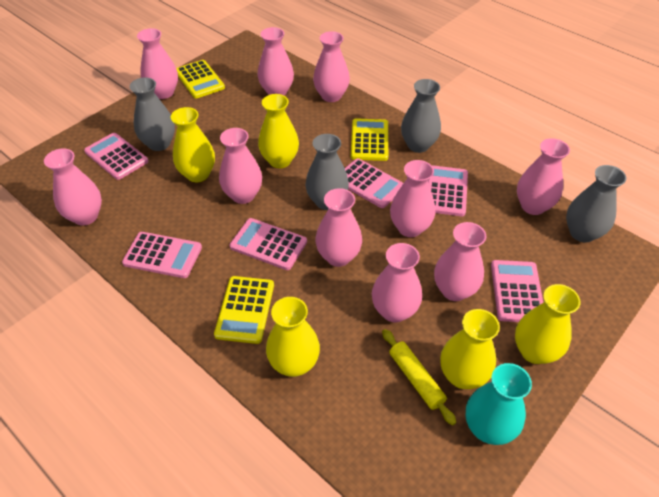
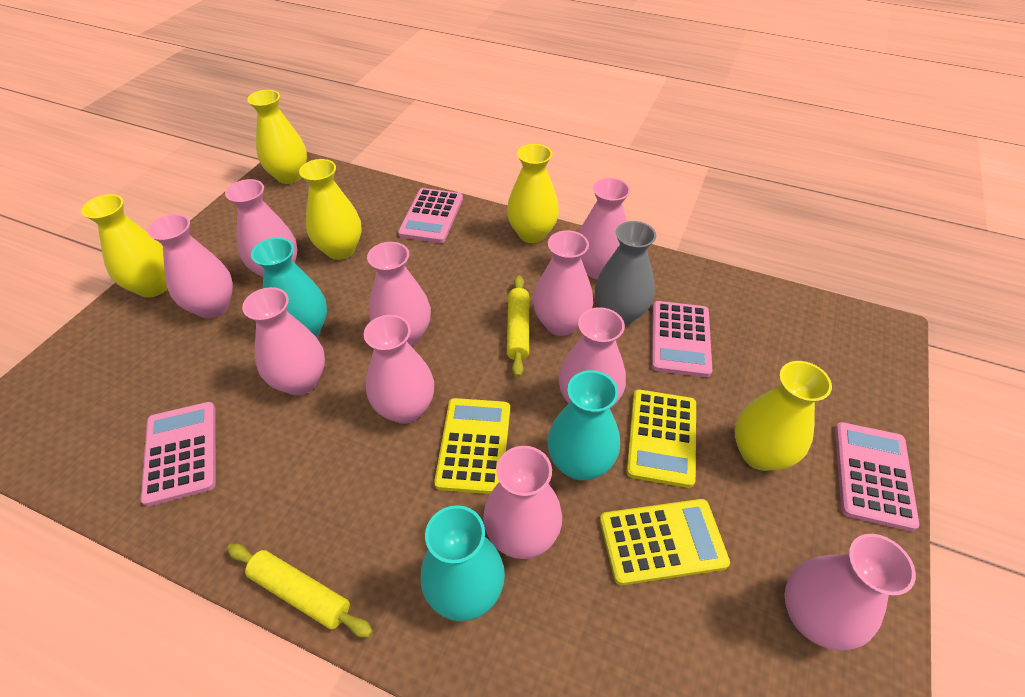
grey vase: 4 -> 1
pink calculator: 6 -> 4
turquoise vase: 1 -> 3
yellow rolling pin: 1 -> 2

